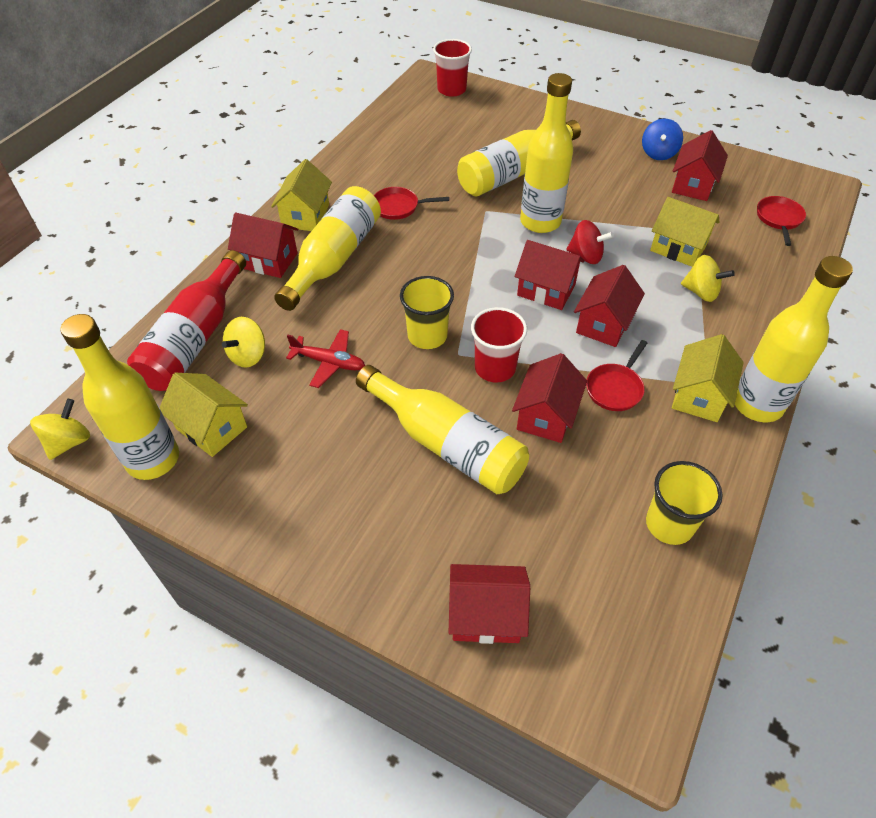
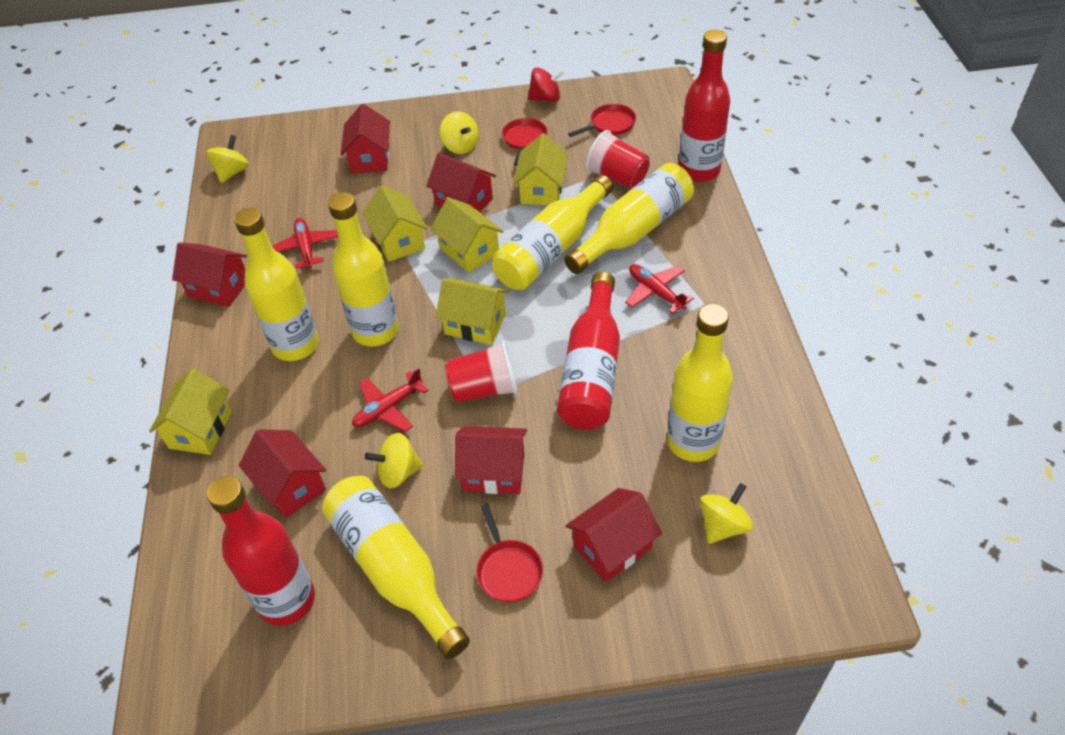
blue spinning top: 1 -> 0
red bottle: 1 -> 3
red plane: 1 -> 3
yellow cup: 2 -> 0
yellow house: 4 -> 5
yellow spinning top: 3 -> 4

